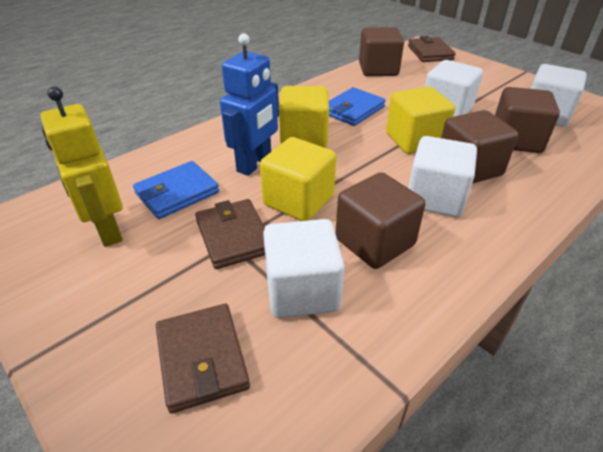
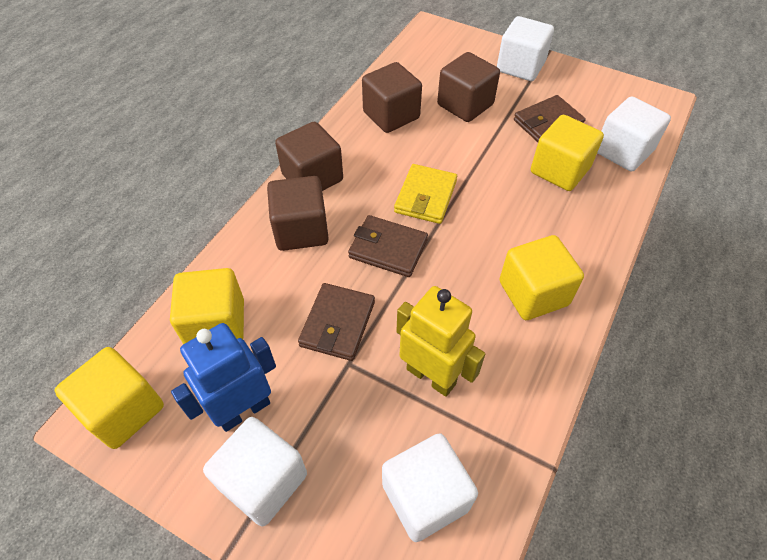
blue wallet: 2 -> 0
yellow cube: 3 -> 4
yellow wallet: 0 -> 1

